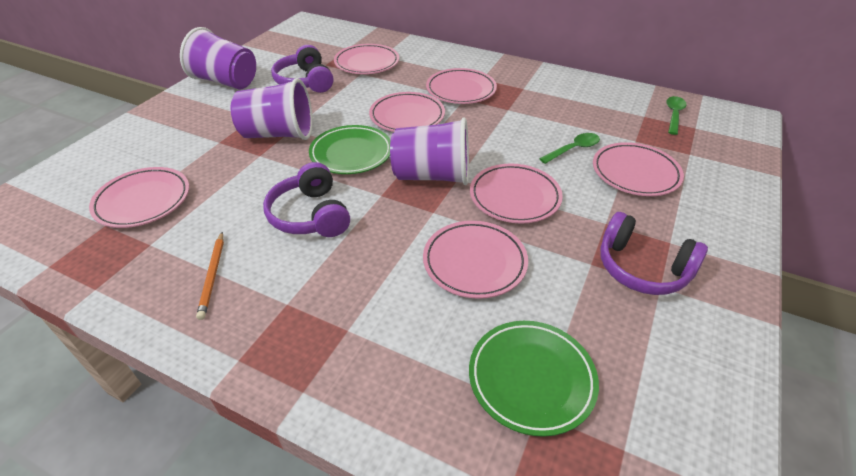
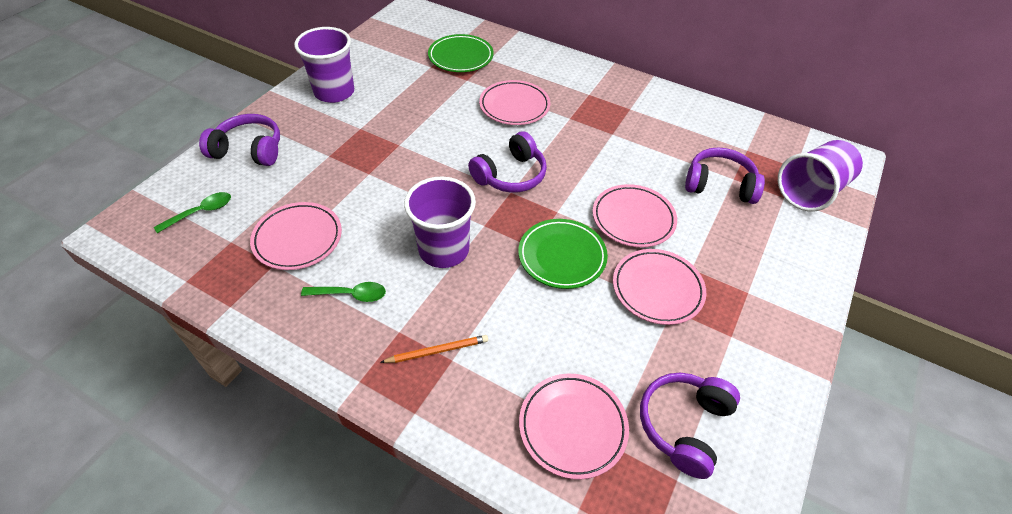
pink plate: 7 -> 5
purple headphones: 3 -> 4

